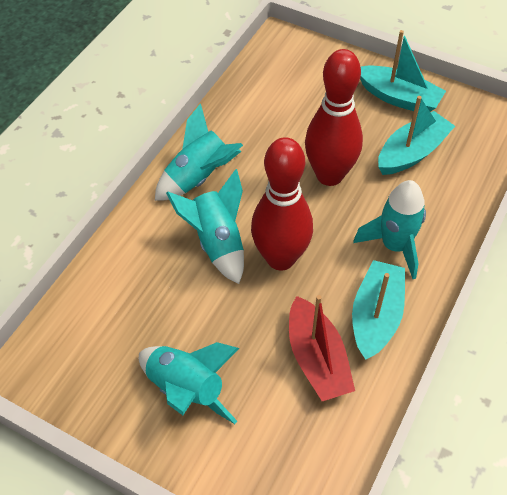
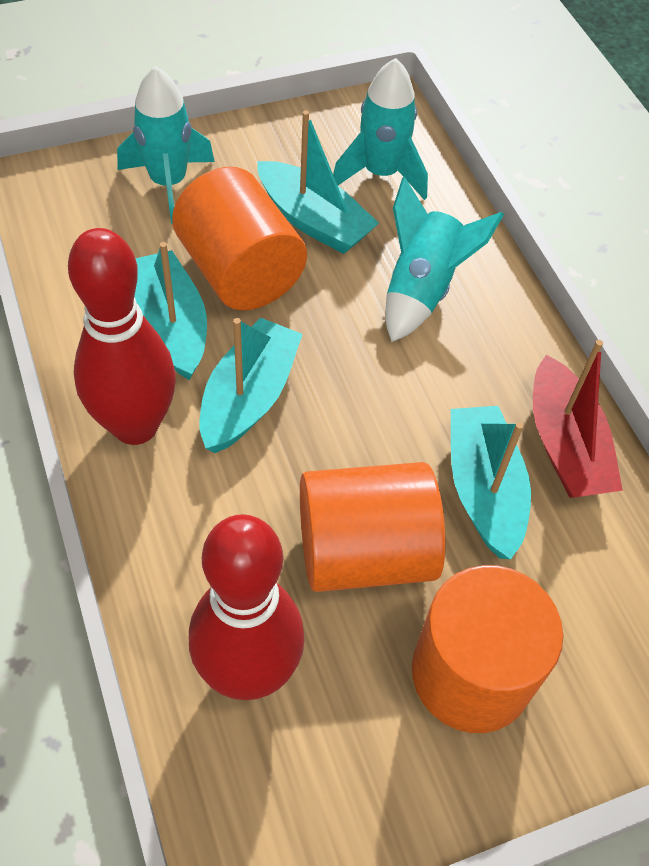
orange cylinder: 0 -> 3
turquoise boat: 3 -> 4
turquoise rocket: 4 -> 3

